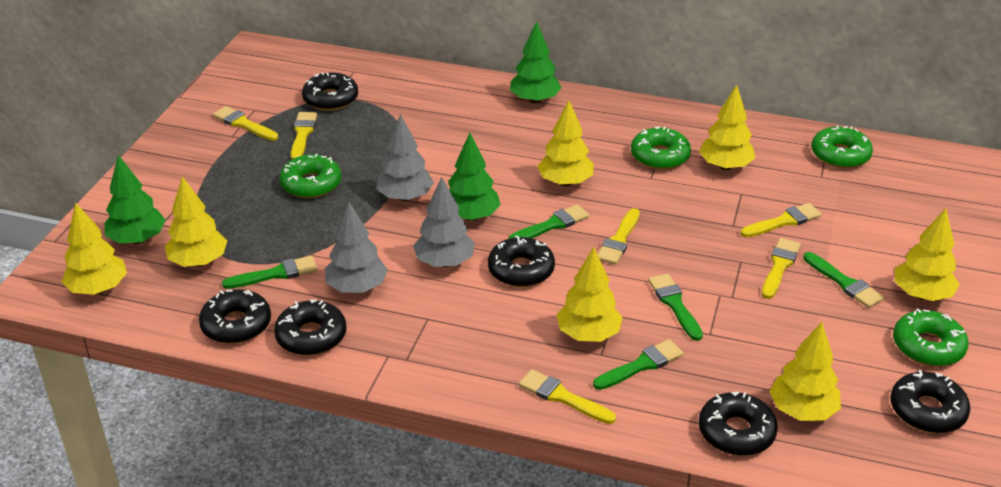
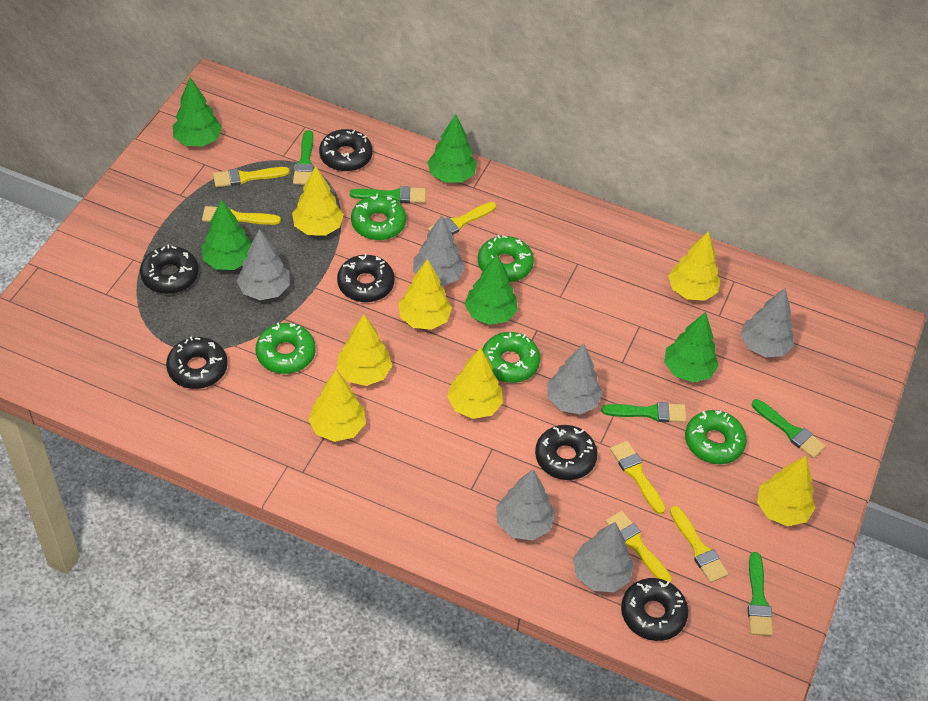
green donut: 4 -> 5
green tree: 3 -> 5
grey tree: 3 -> 6

